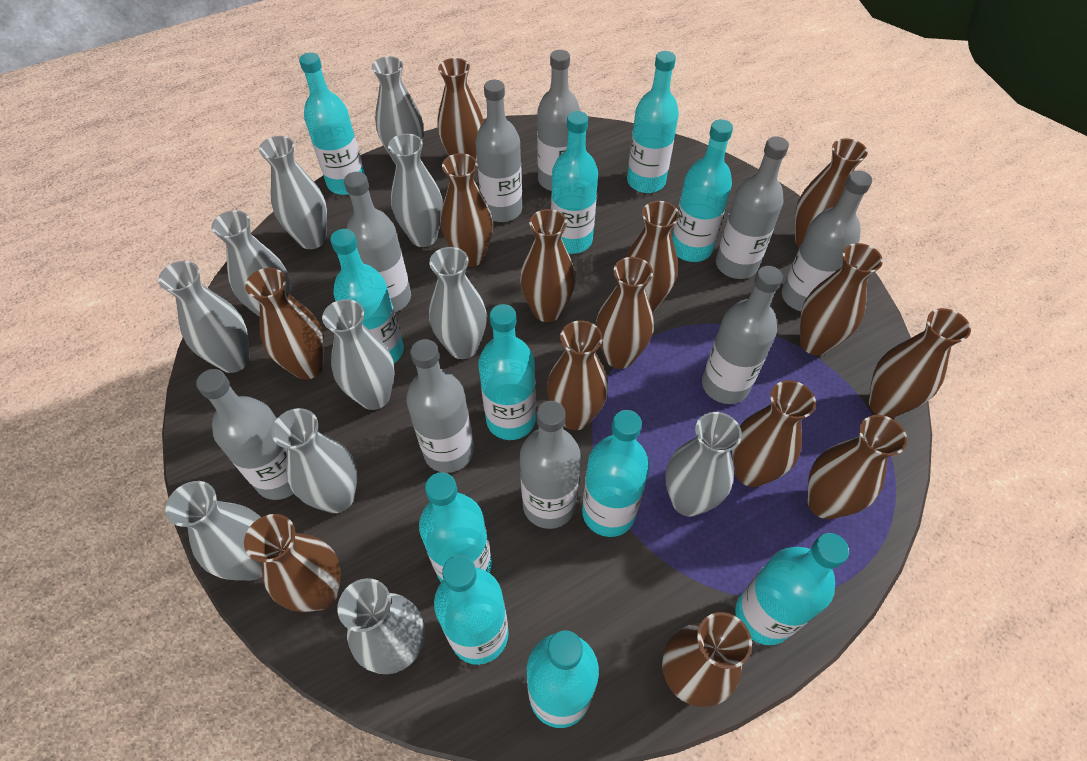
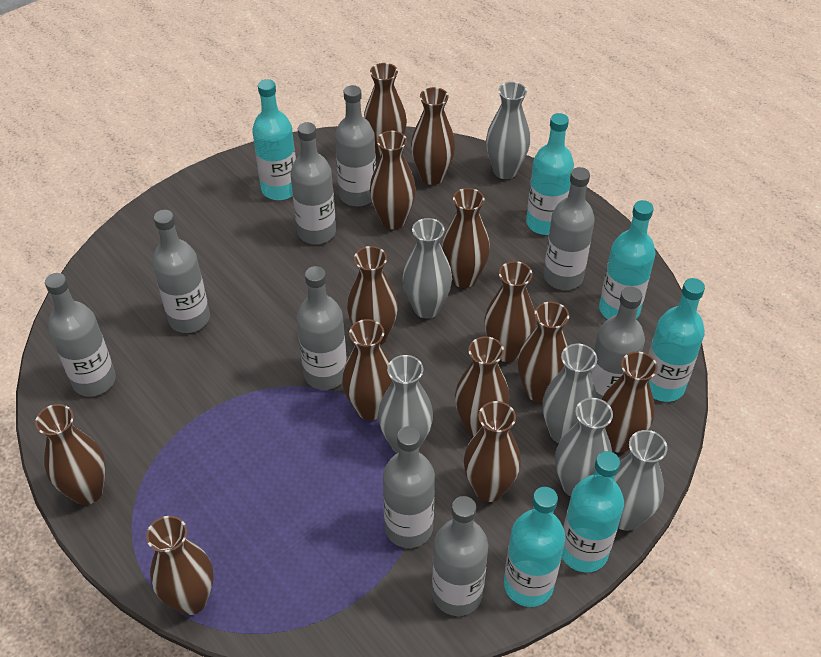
brown vase: 14 -> 13
grey vase: 11 -> 6
turquoise bottle: 11 -> 6

